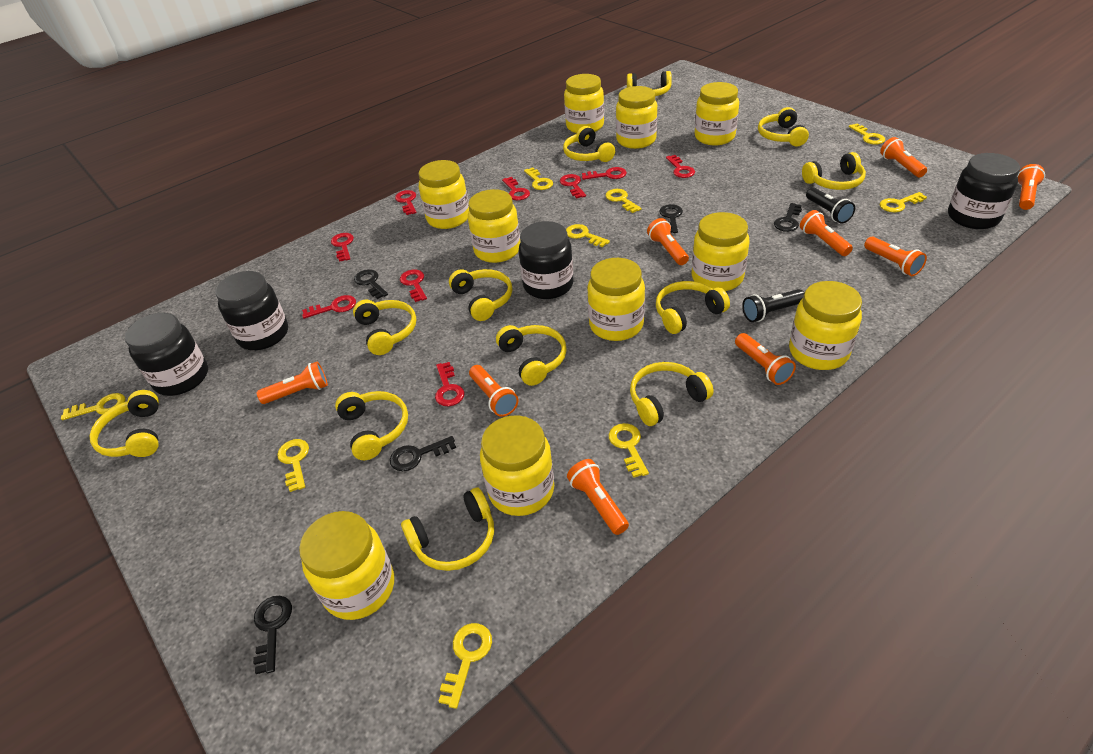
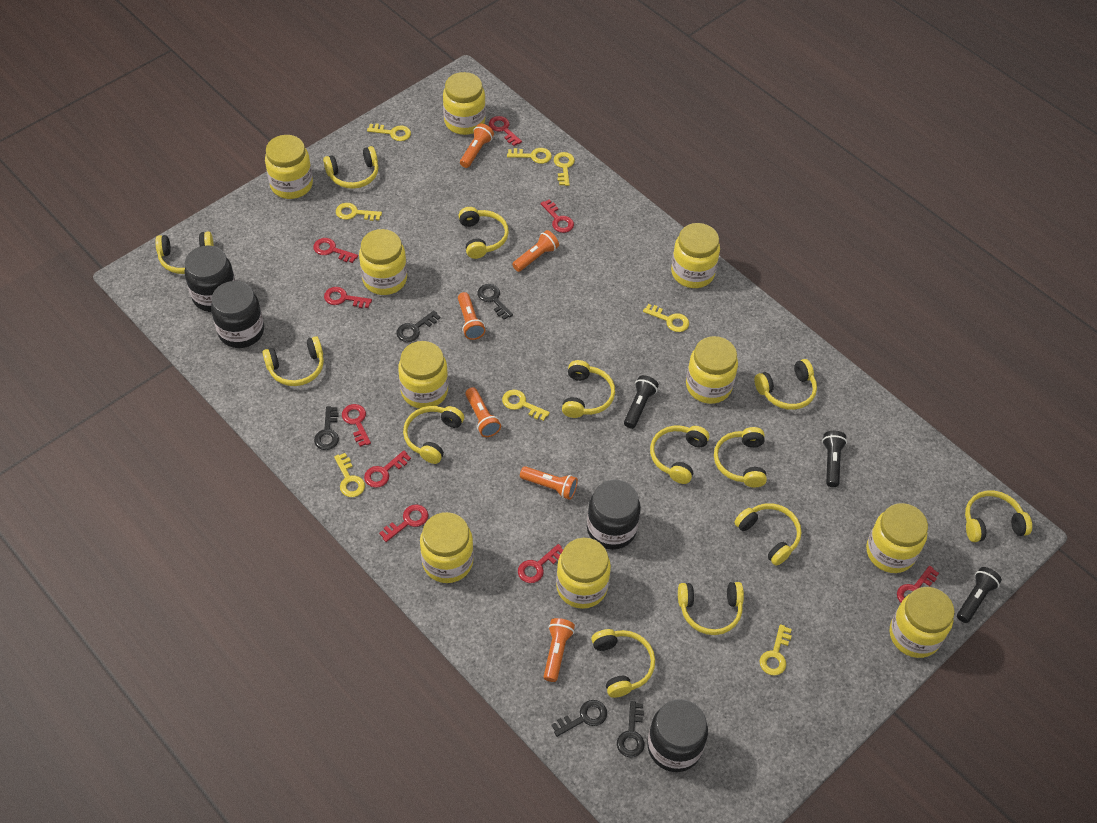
black flashlight: 2 -> 3
orange flashlight: 9 -> 6
yellow headphones: 12 -> 13
yellow key: 9 -> 8

